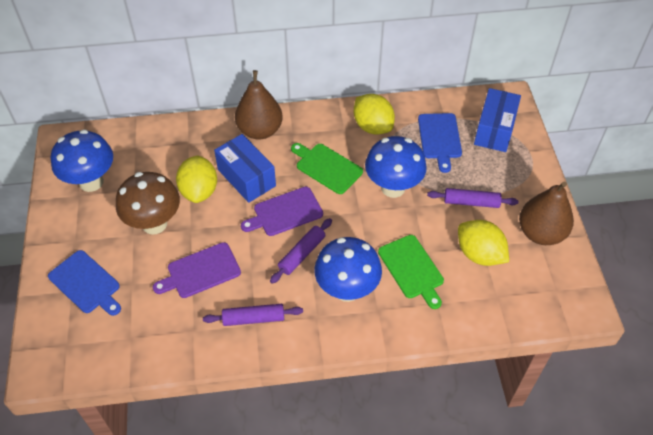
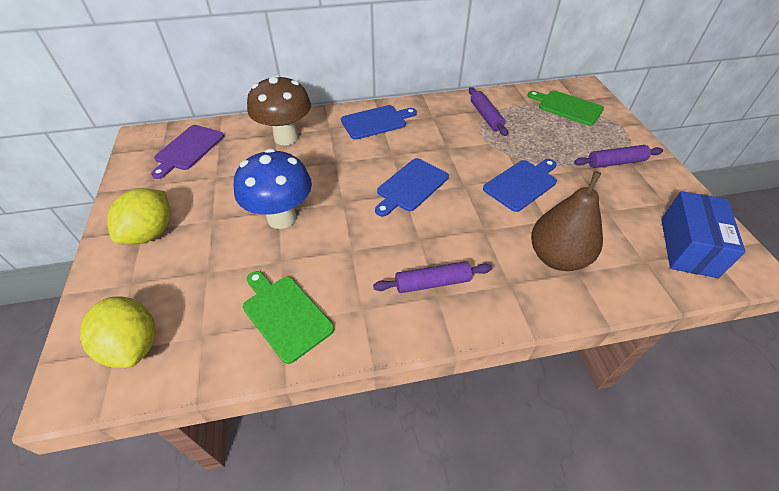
blue box: 2 -> 1
blue cutting board: 2 -> 3
blue mushroom: 3 -> 1
brown pear: 2 -> 1
purple cutting board: 2 -> 1
yellow lemon: 3 -> 2

